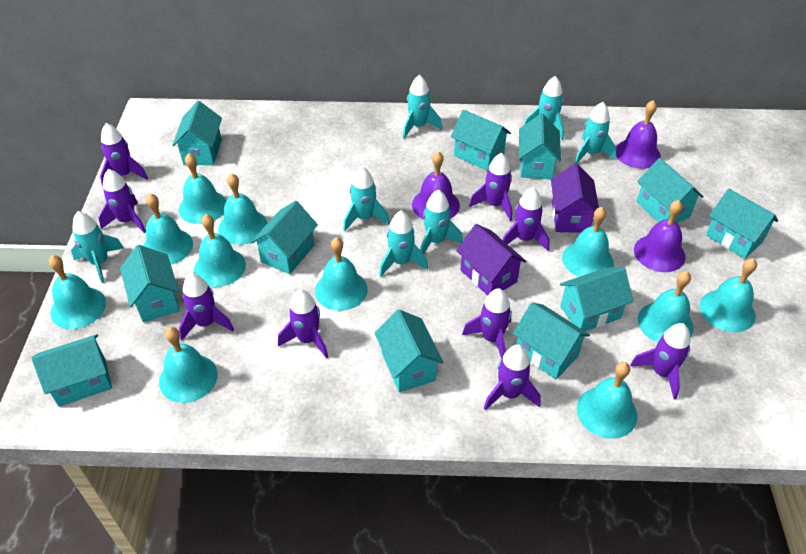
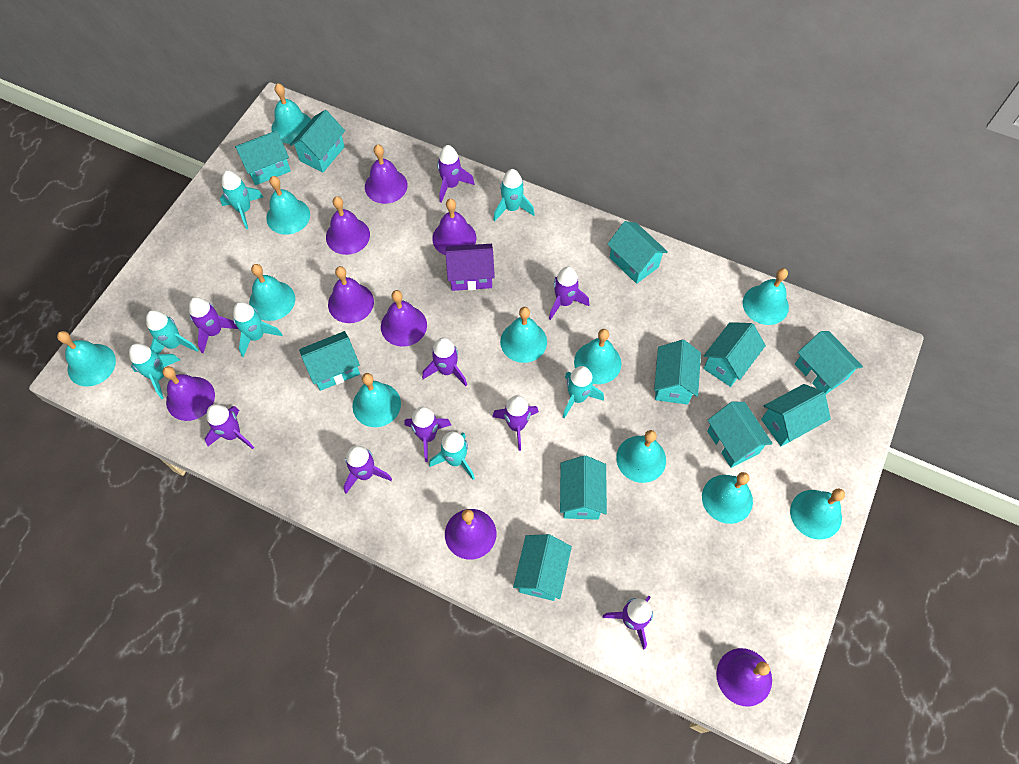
purple bell: 3 -> 8
purple house: 2 -> 1

